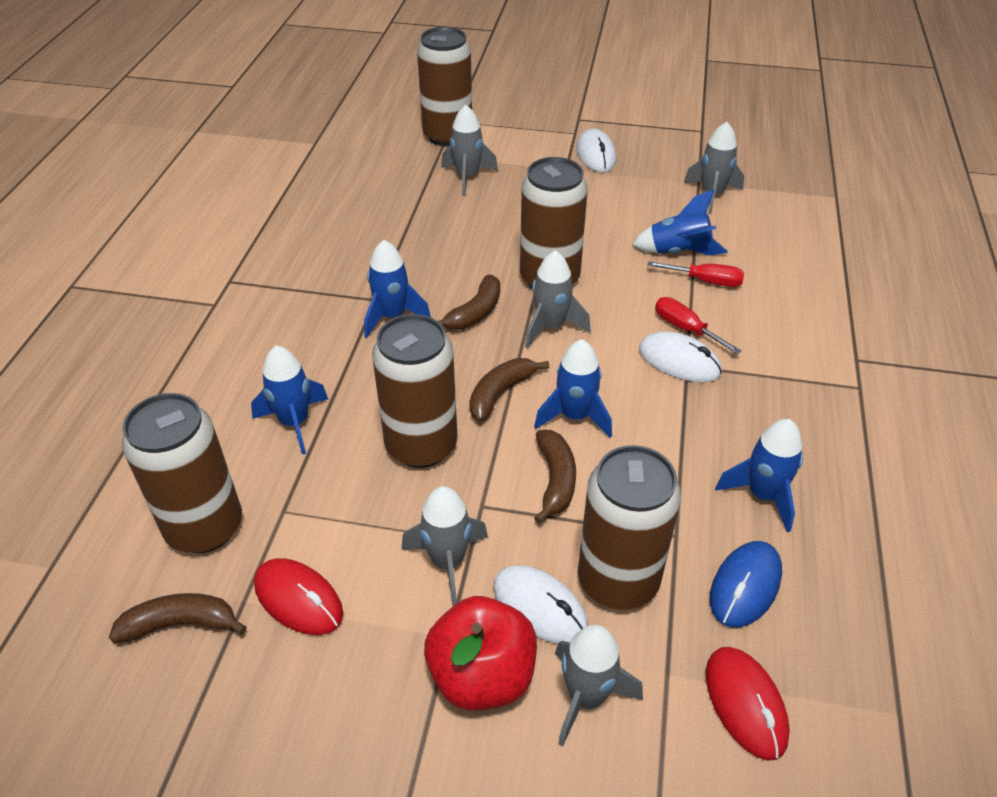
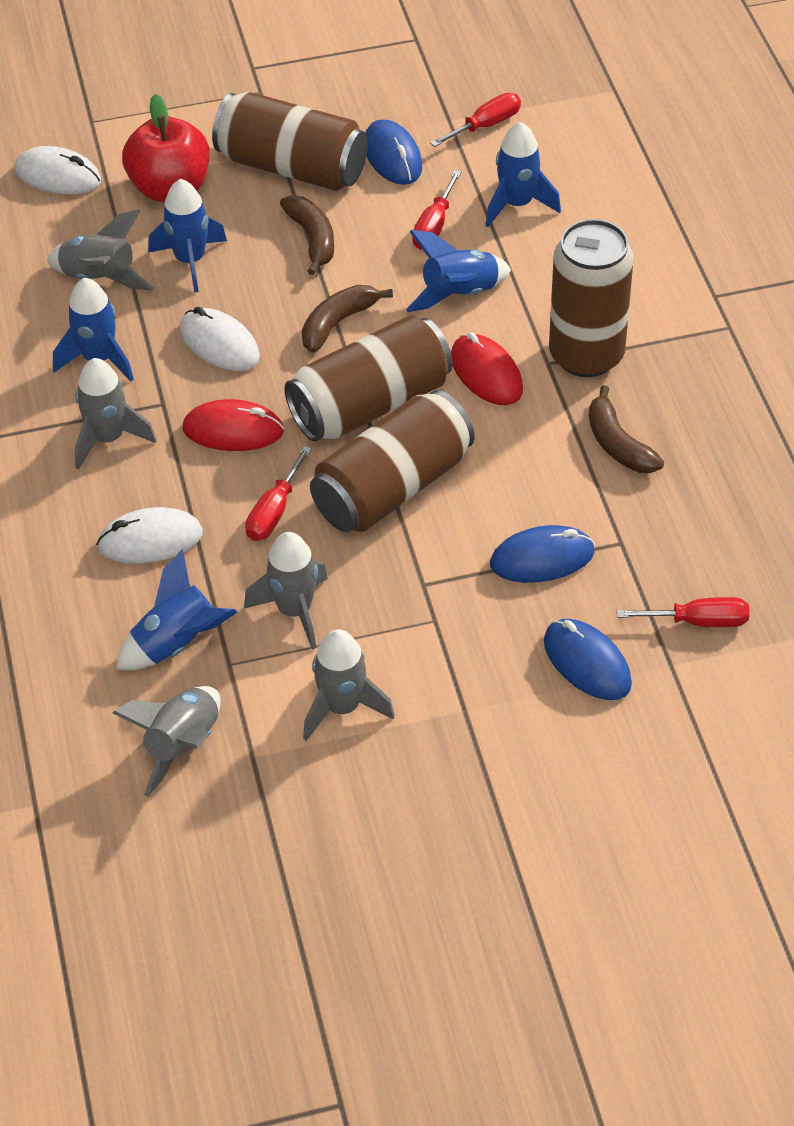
blue mouse: 1 -> 3
brown banana: 4 -> 3
brown can: 5 -> 4
red screwdriver: 2 -> 4

